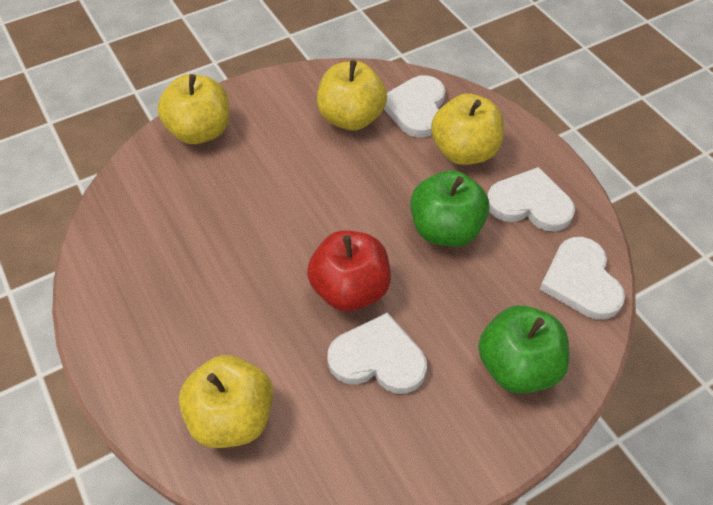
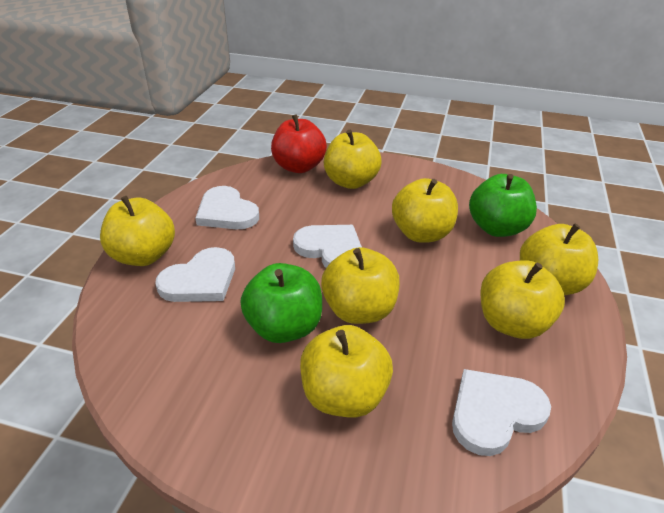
yellow apple: 4 -> 7

